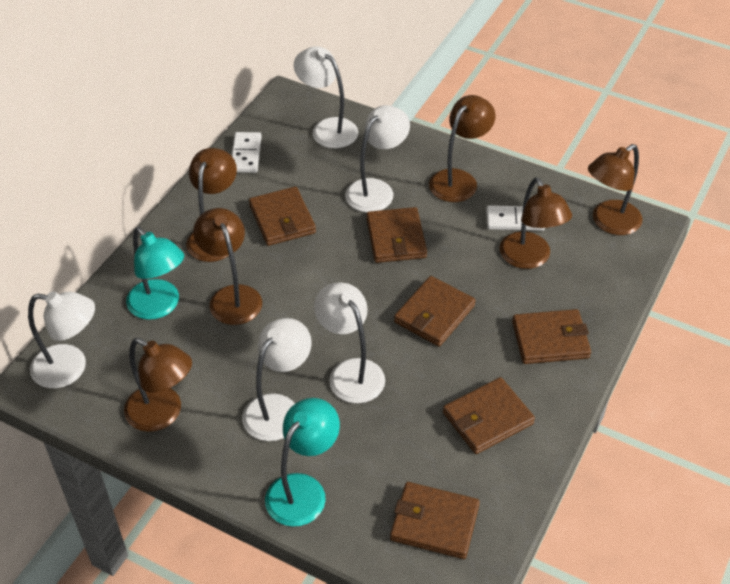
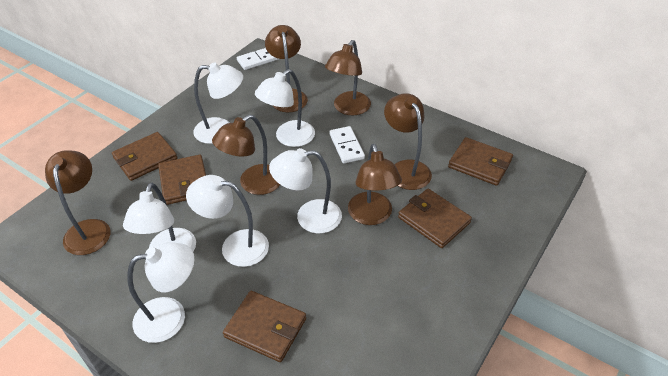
brown wallet: 6 -> 5
turquoise lamp: 2 -> 0
white lamp: 5 -> 6

